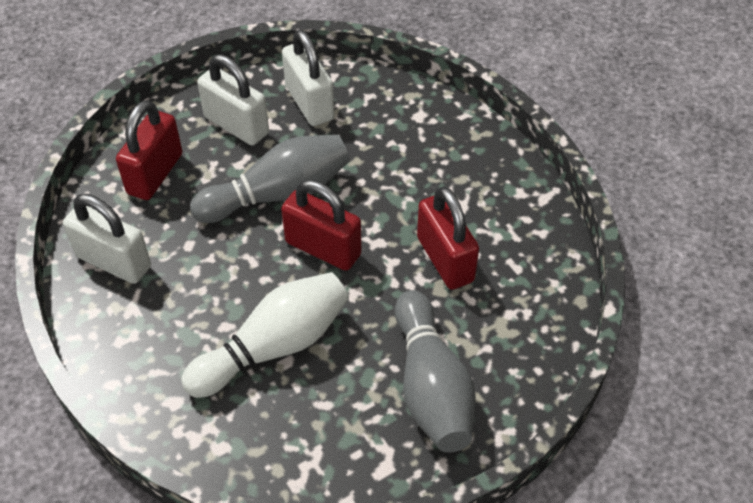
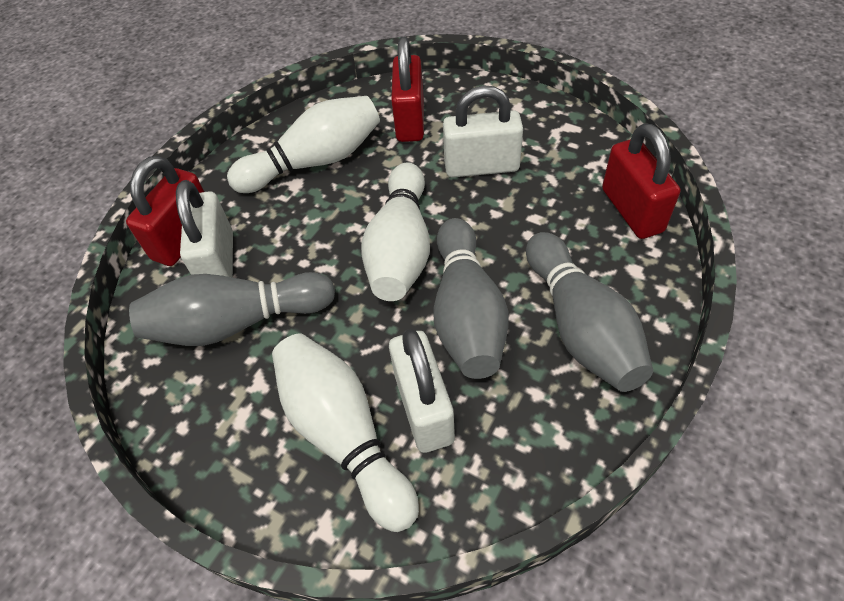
grey bowling pin: 2 -> 3
white bowling pin: 1 -> 3

